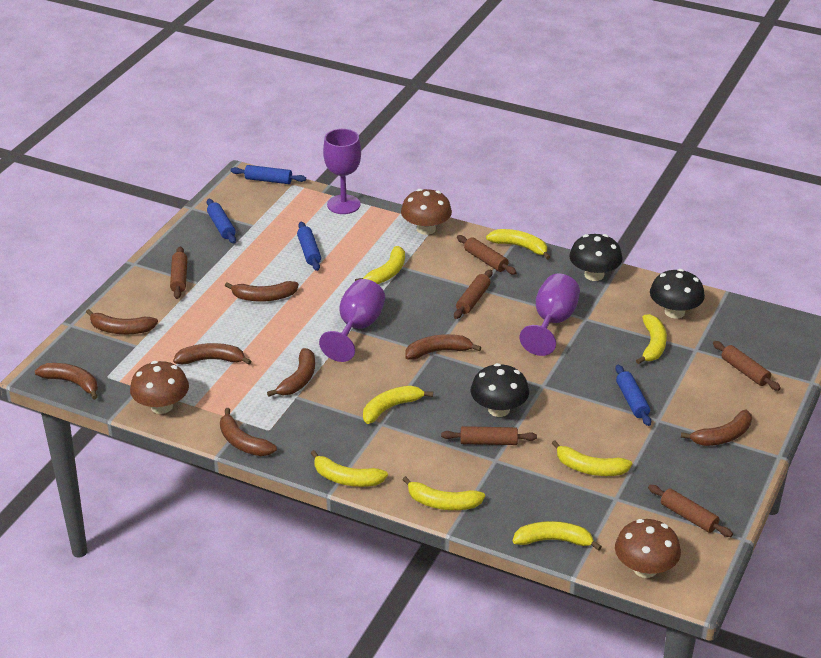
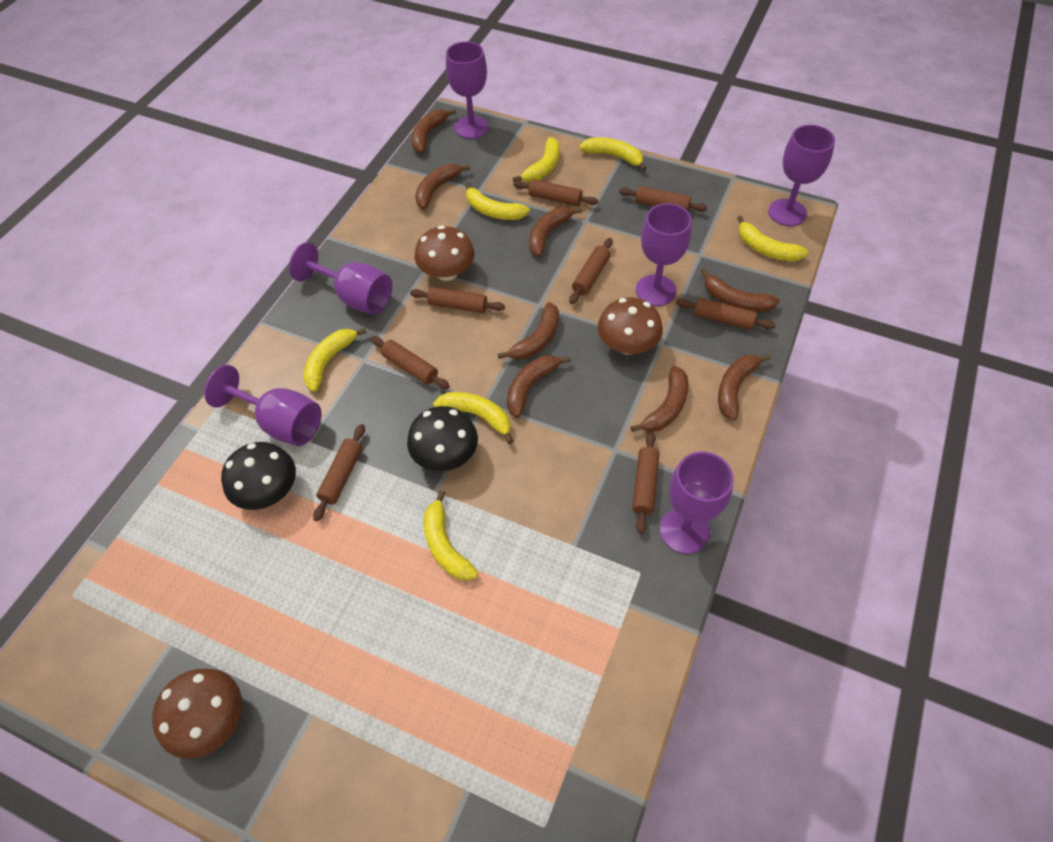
black mushroom: 3 -> 2
blue rolling pin: 4 -> 0
brown rolling pin: 6 -> 8
purple goblet: 3 -> 6
yellow banana: 8 -> 7

